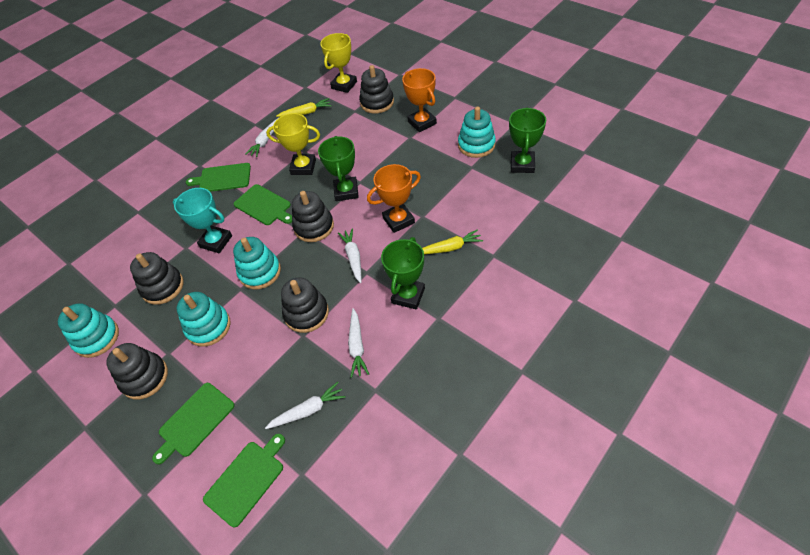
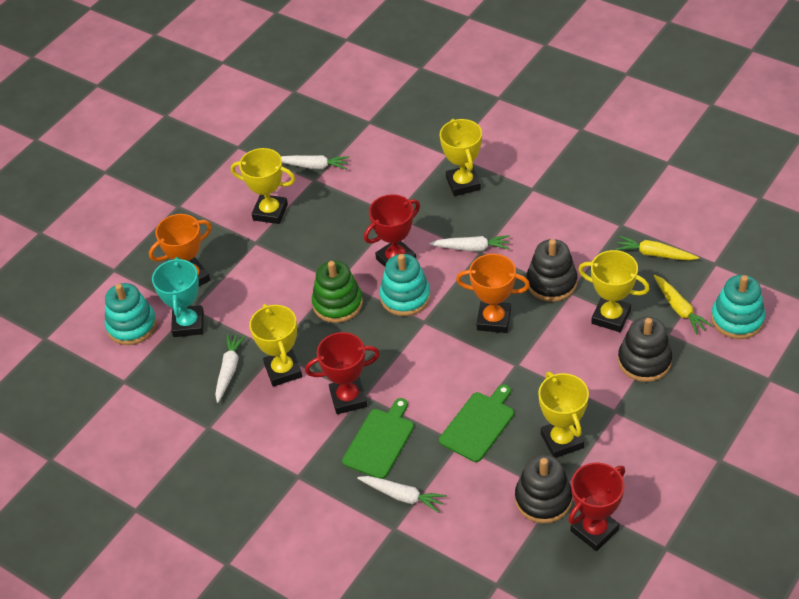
black stacking toy: 5 -> 3
green cutting board: 4 -> 2
green stacking toy: 0 -> 1
green trophy: 3 -> 0
red trophy: 0 -> 3
turquoise stacking toy: 4 -> 3
yellow trophy: 2 -> 5

